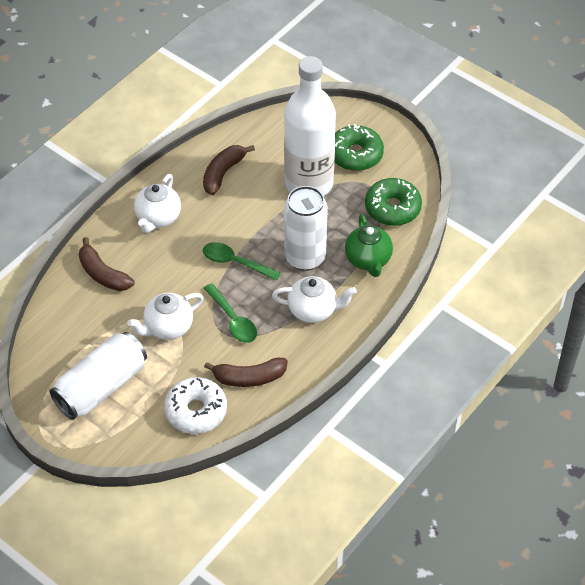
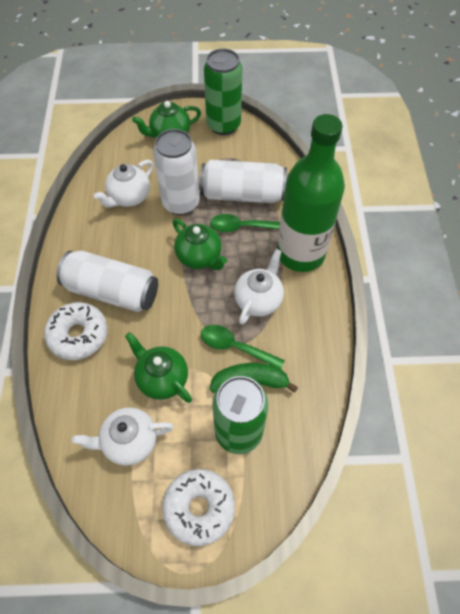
brown banana: 3 -> 0
green banana: 0 -> 1
green bottle: 0 -> 1
green can: 0 -> 2
green donut: 2 -> 0
green teapot: 1 -> 3
white bottle: 1 -> 0
white can: 2 -> 3
white donut: 1 -> 2

